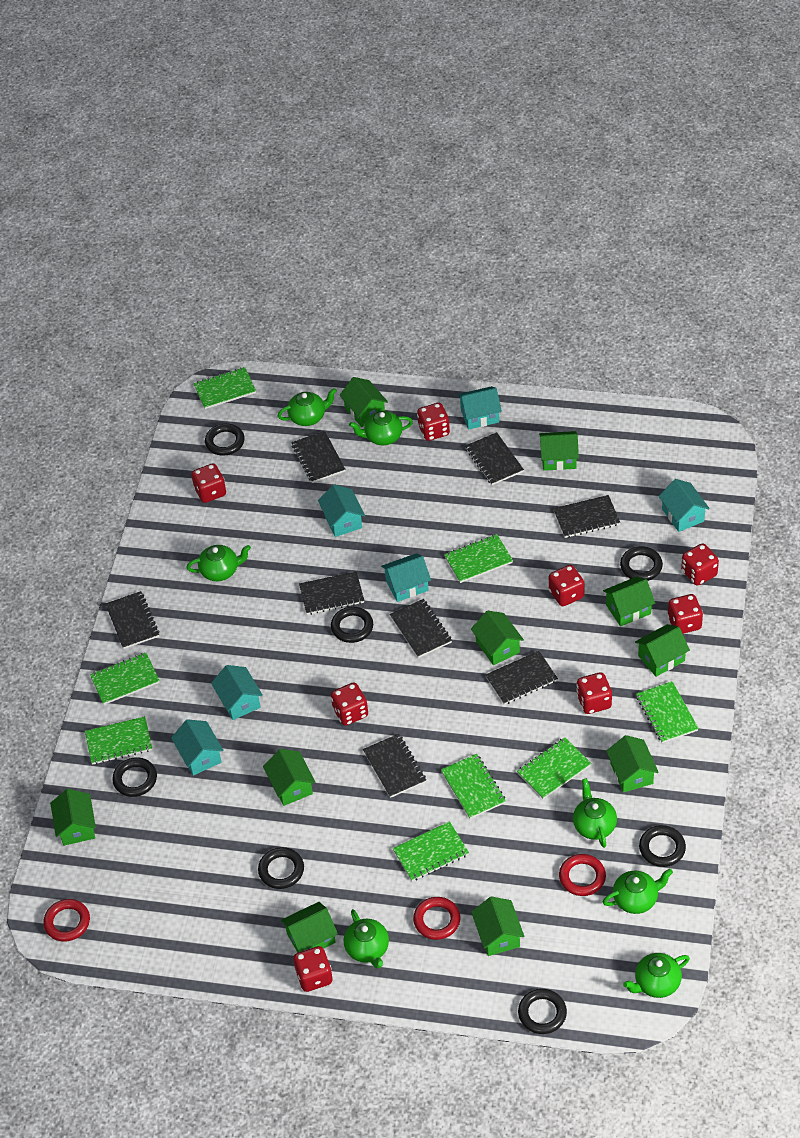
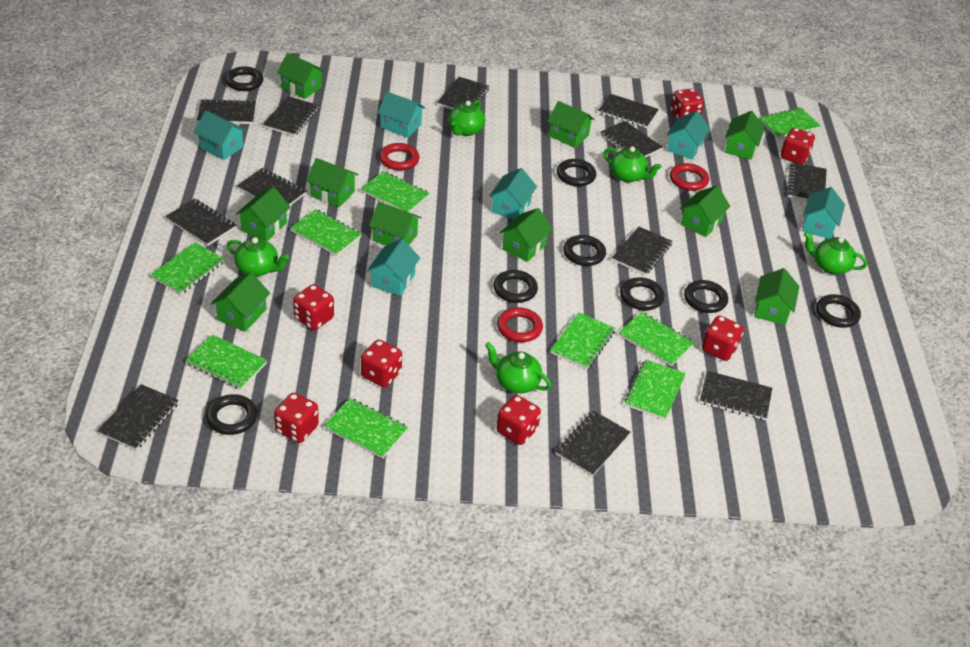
black notebook: 8 -> 12
black ring: 7 -> 8
green notebook: 8 -> 9
green teapot: 7 -> 5
red dice: 8 -> 7

